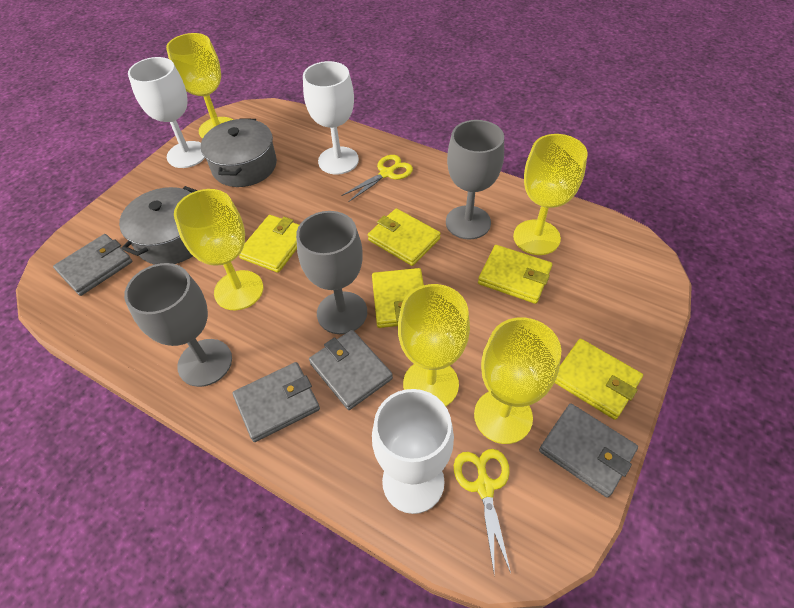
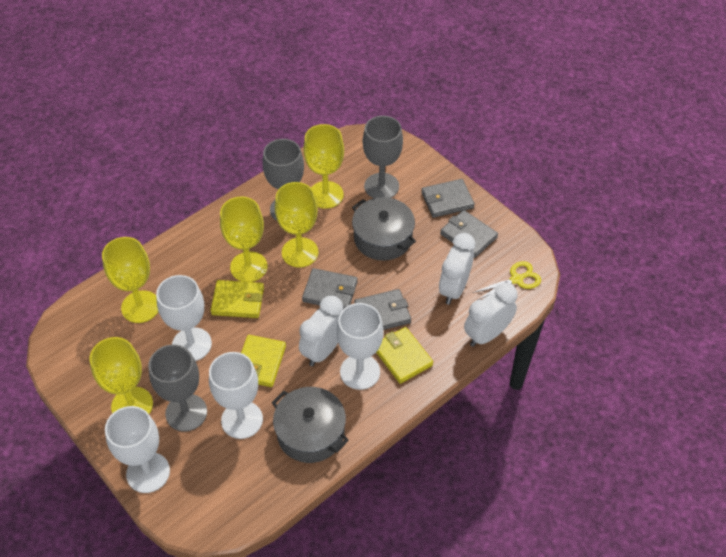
white clock: 0 -> 3
white goblet: 3 -> 4
yellow scissors: 2 -> 1
yellow wallet: 5 -> 3

